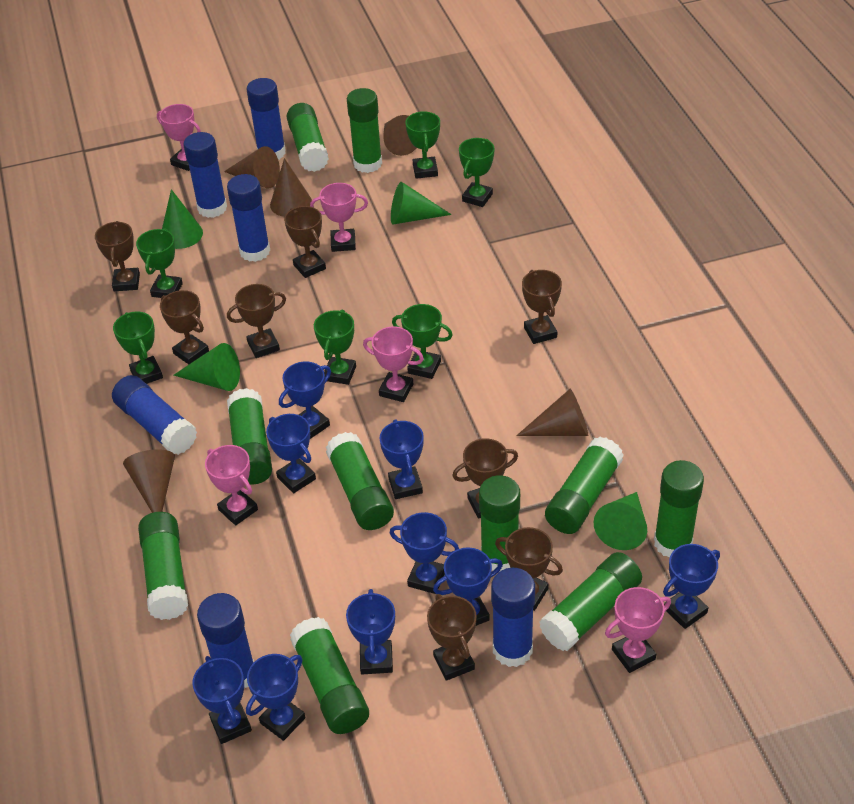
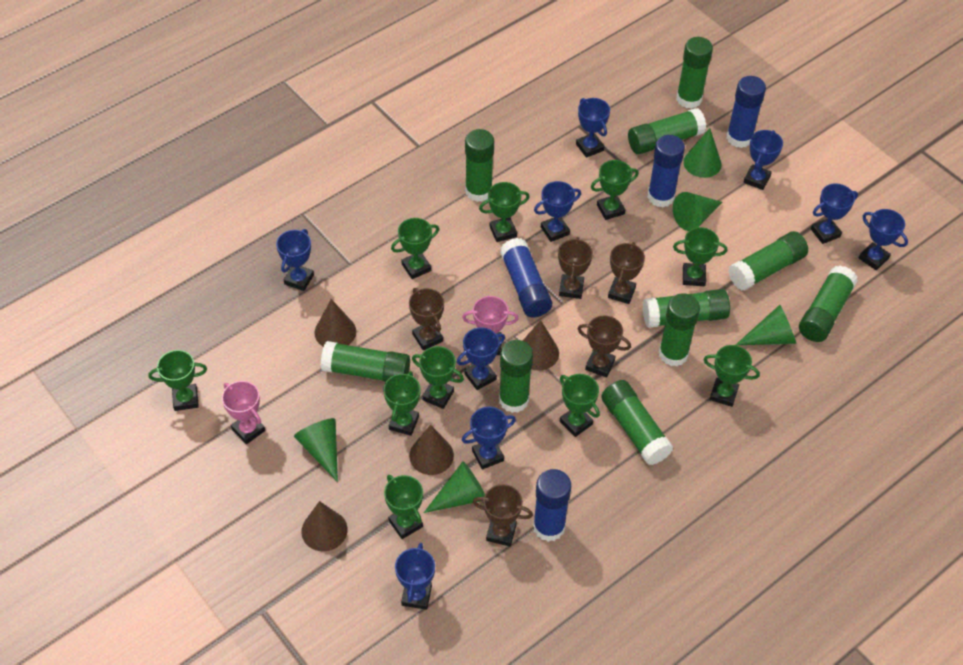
blue glue stick: 6 -> 4
brown cone: 5 -> 4
brown trophy: 8 -> 5
green cone: 4 -> 5
green trophy: 6 -> 10
pink trophy: 5 -> 2

